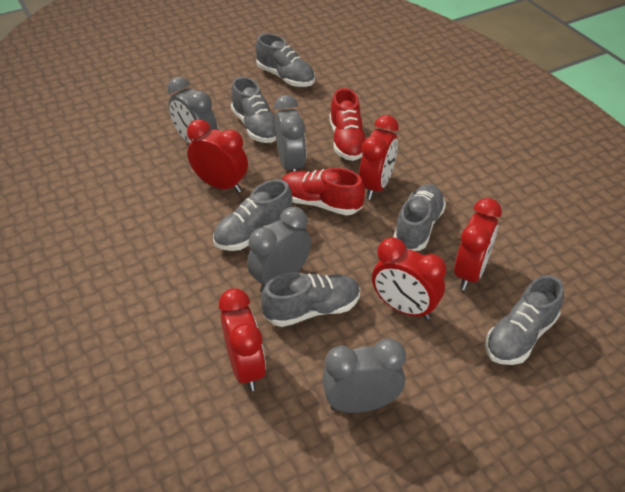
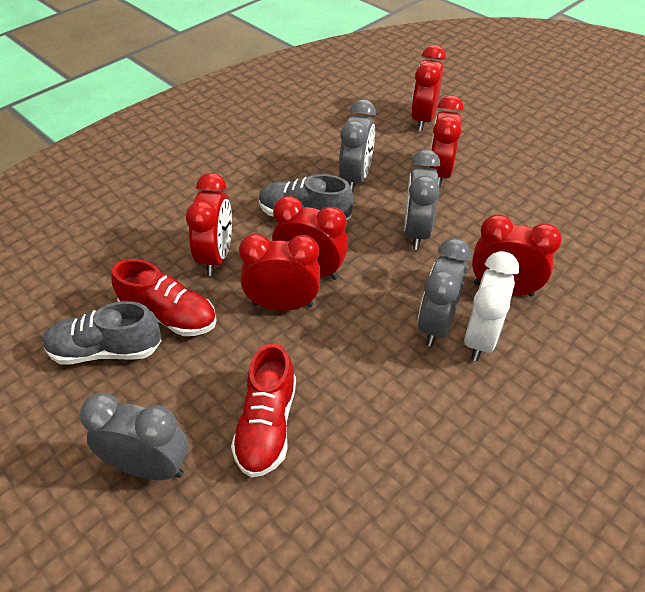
grey shoe: 6 -> 2
red clock: 5 -> 6
white clock: 0 -> 1

